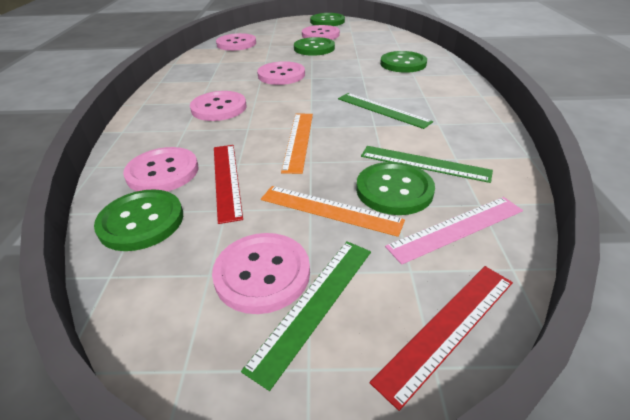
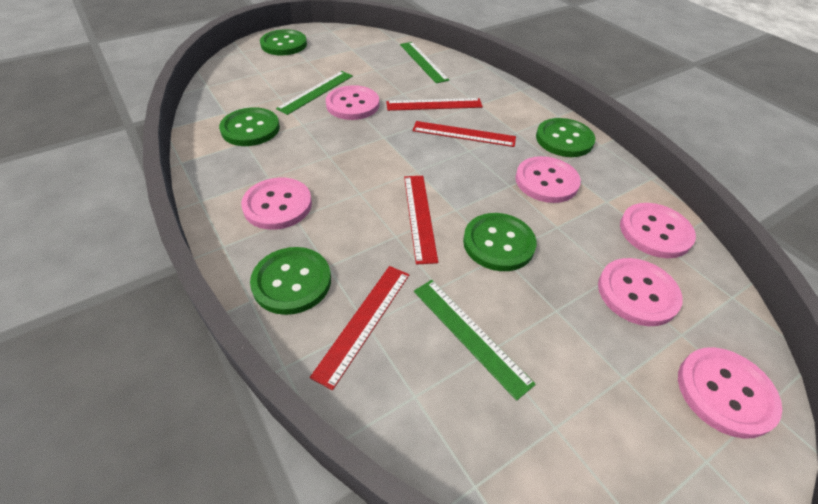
orange ruler: 2 -> 0
pink ruler: 1 -> 0
red ruler: 2 -> 4

